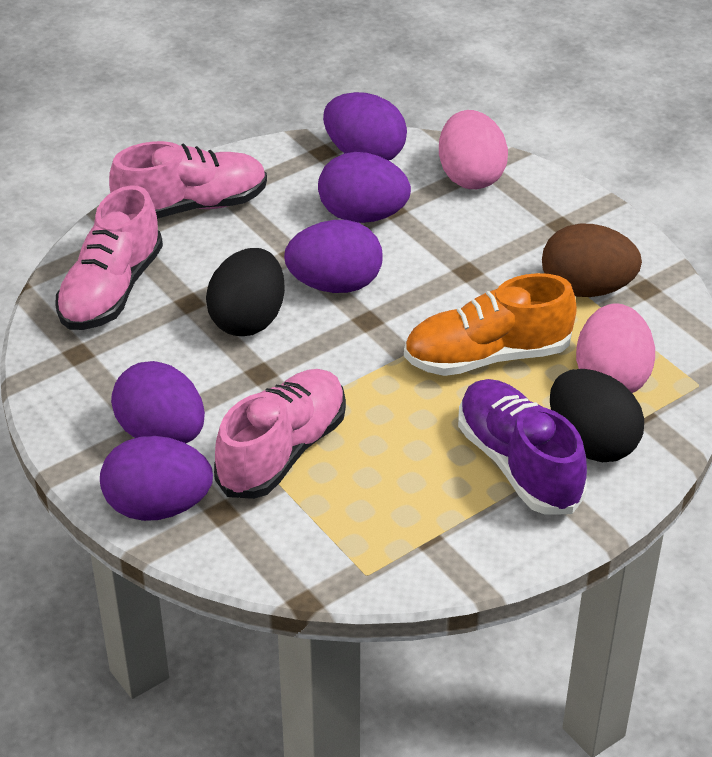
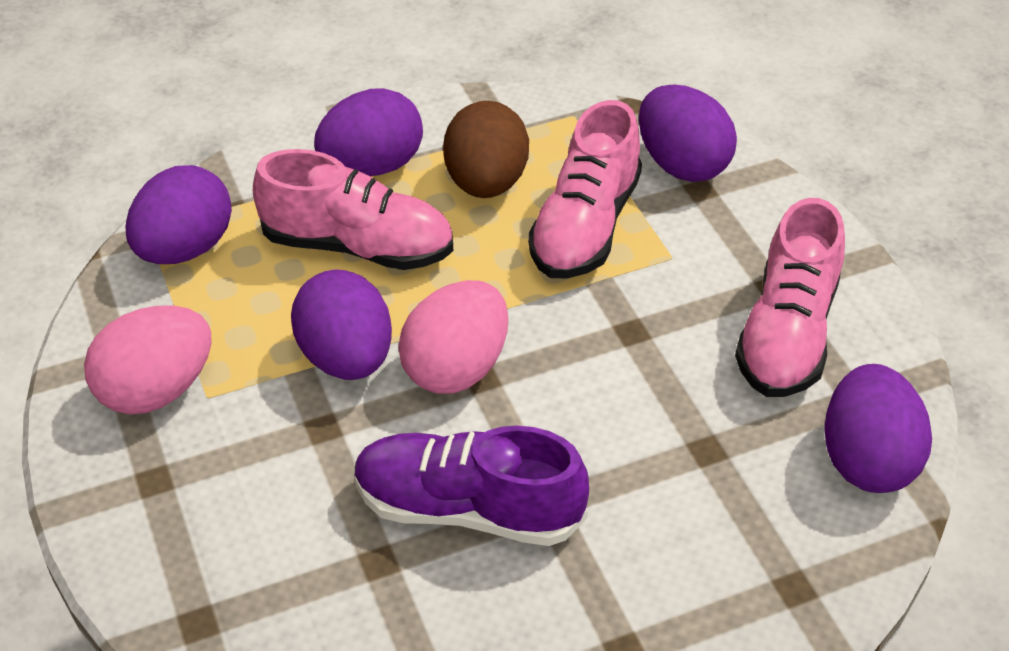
black egg: 2 -> 0
orange shoe: 1 -> 0

